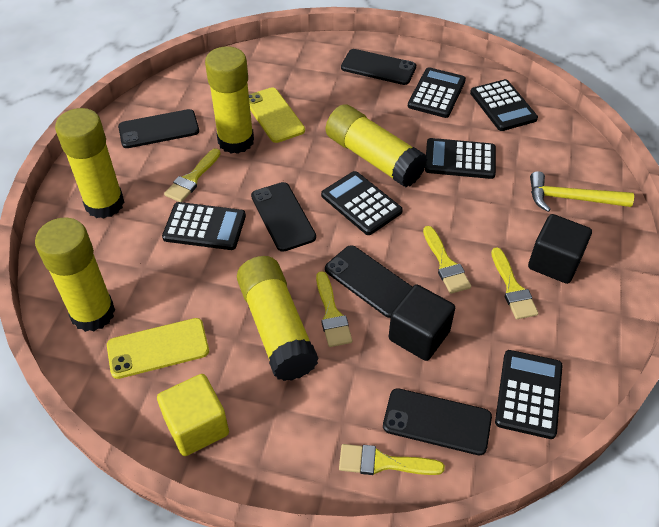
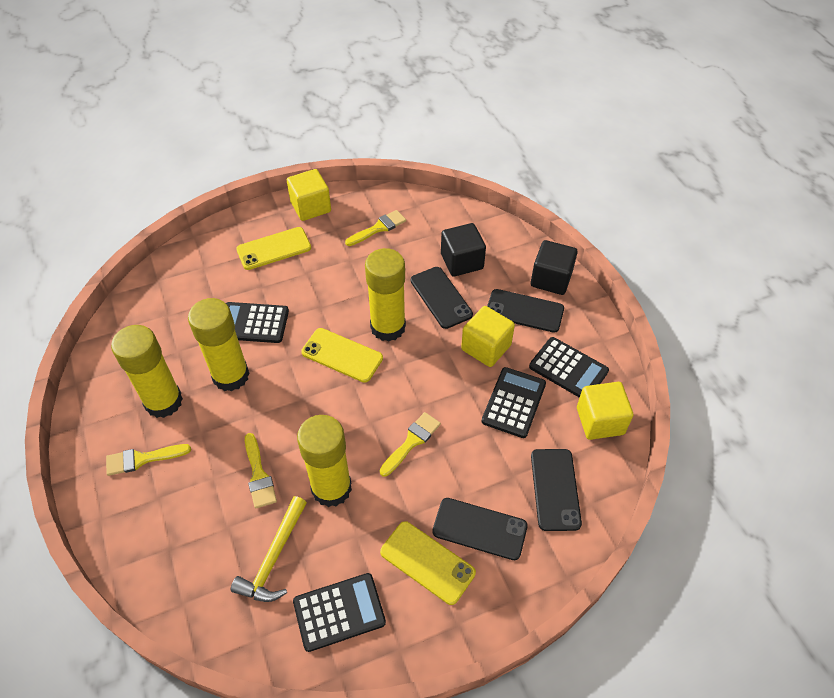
black calculator: 6 -> 4
black phone: 5 -> 4
yellow brush: 5 -> 4
yellow cube: 1 -> 3
yellow glue stick: 5 -> 4
yellow phone: 2 -> 3

